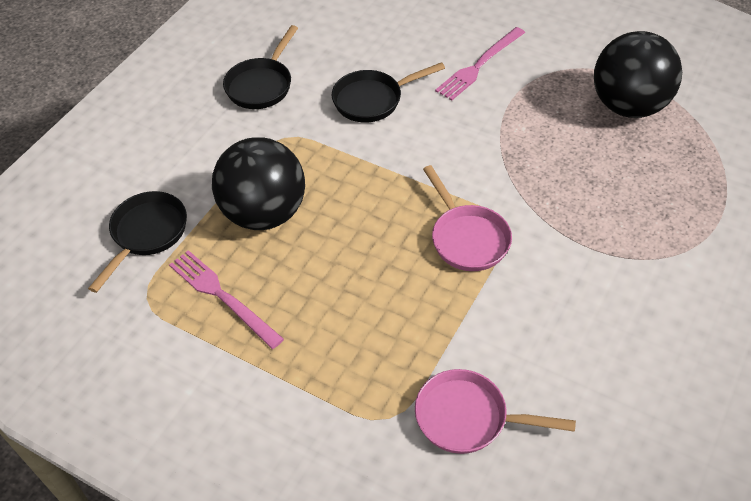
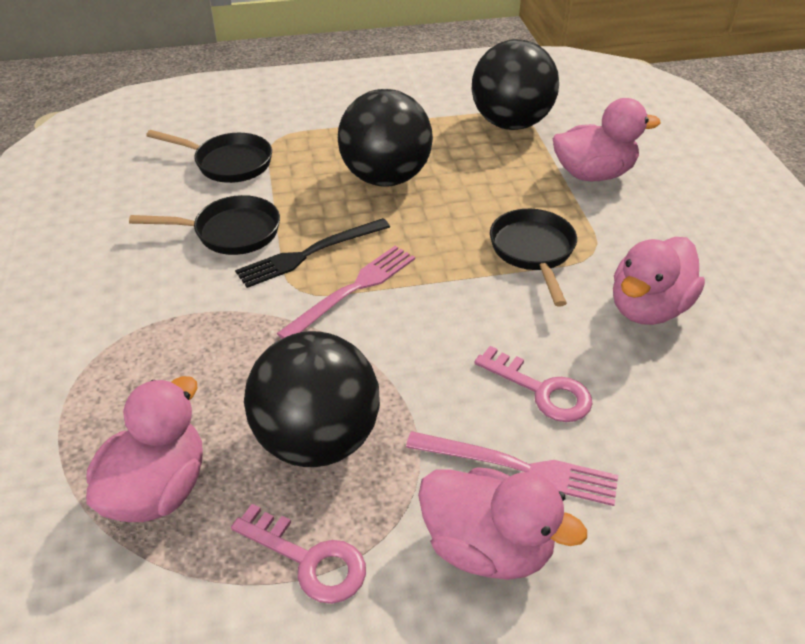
black ball: 2 -> 3
black fork: 0 -> 1
pink duck: 0 -> 4
pink key: 0 -> 2
pink pan: 2 -> 0

